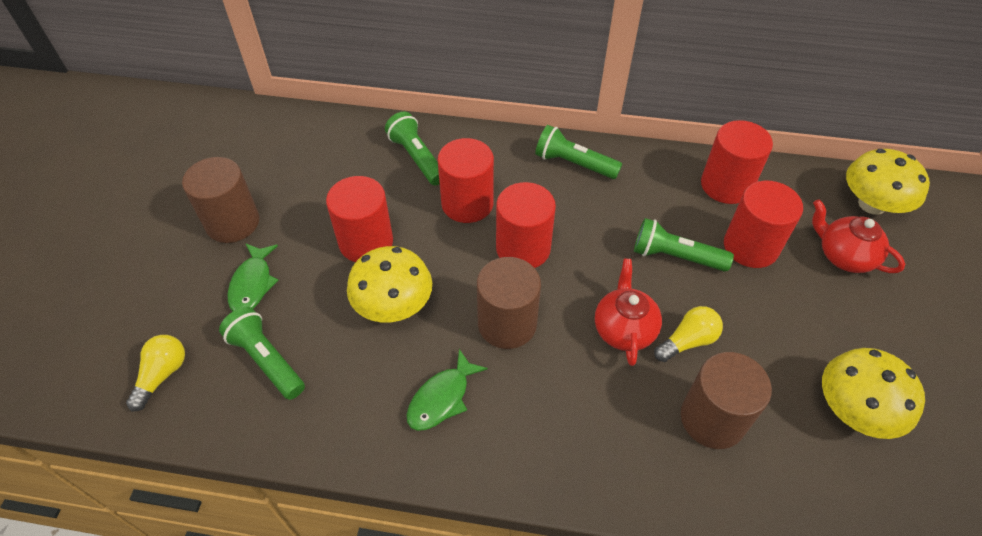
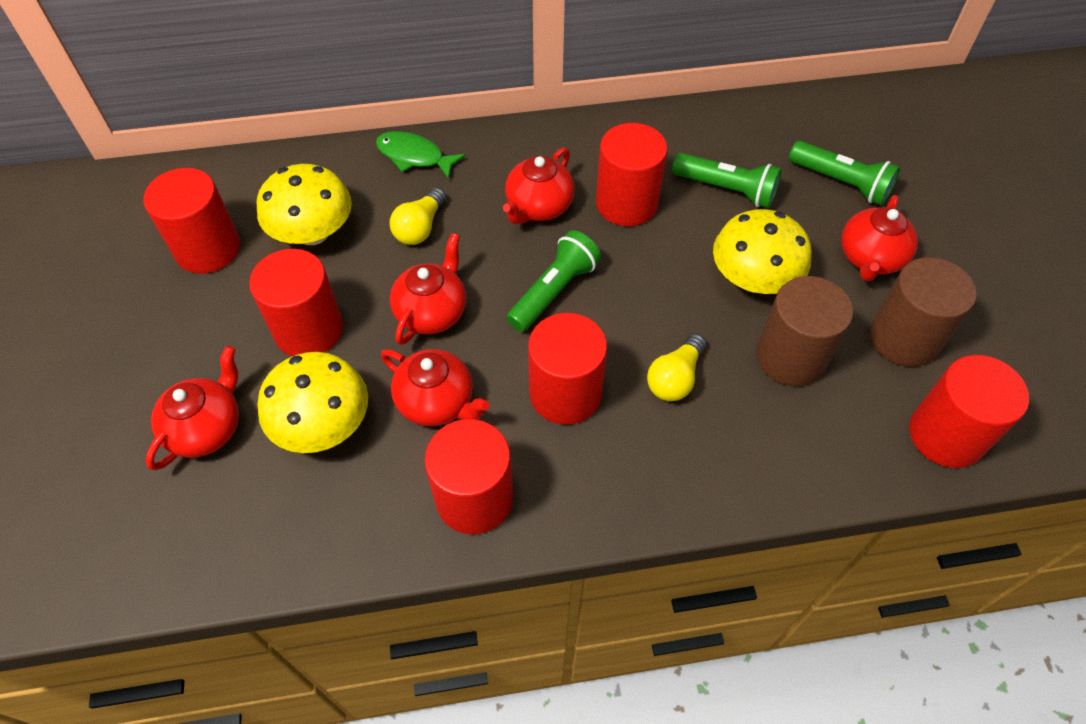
brown cylinder: 3 -> 2
green fish: 2 -> 1
green flashlight: 4 -> 3
red cylinder: 5 -> 6
red teapot: 2 -> 5

